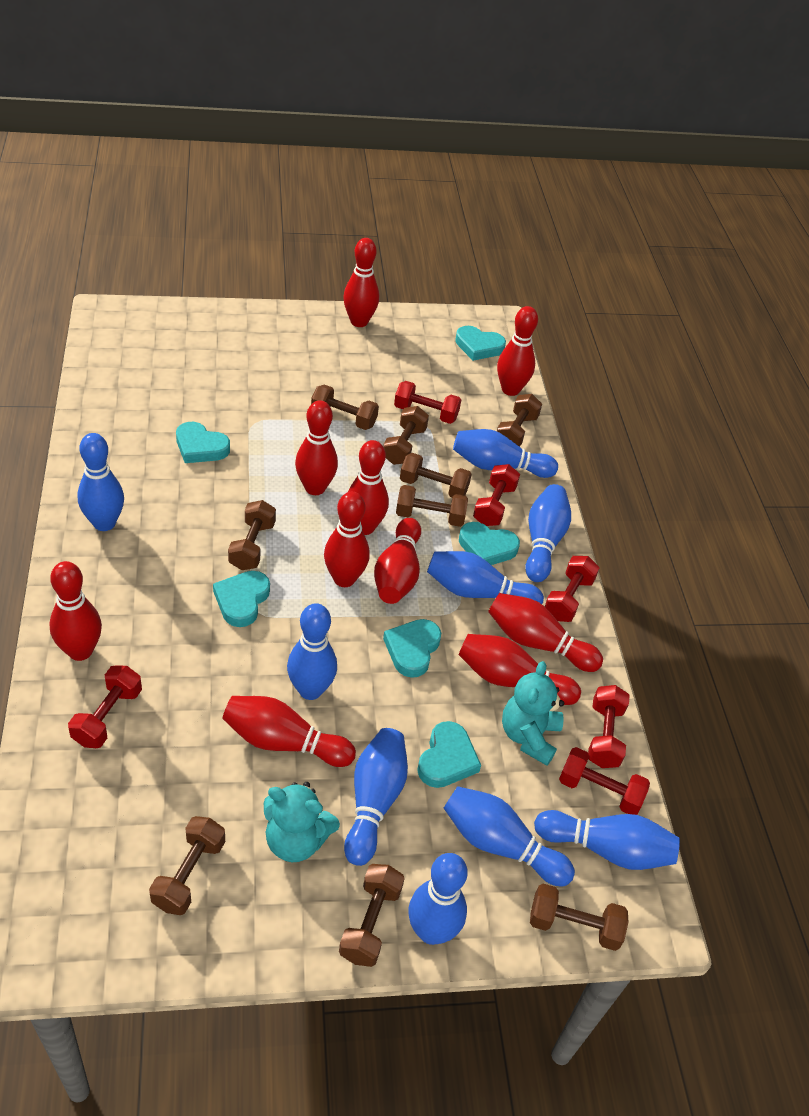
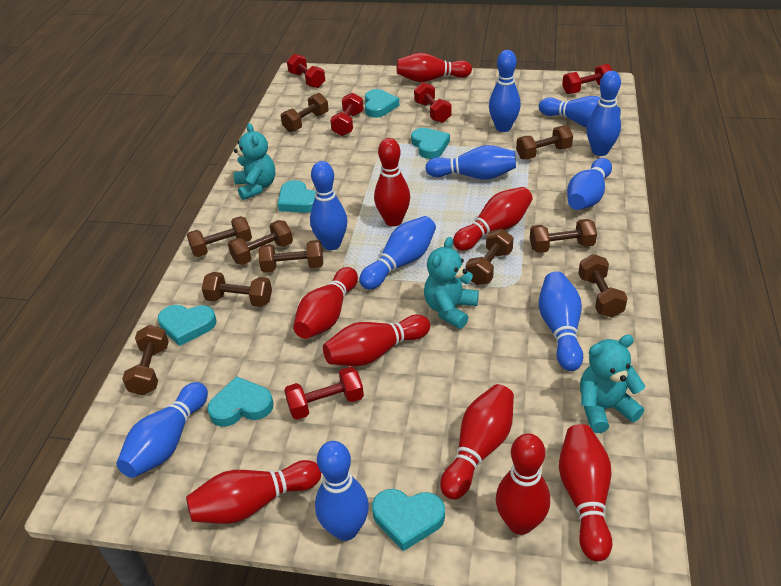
blue bowling pin: 9 -> 10
brown dumbbell: 9 -> 10
red bowling pin: 10 -> 9
red dumbbell: 6 -> 5
turquoise teddy bear: 2 -> 3

